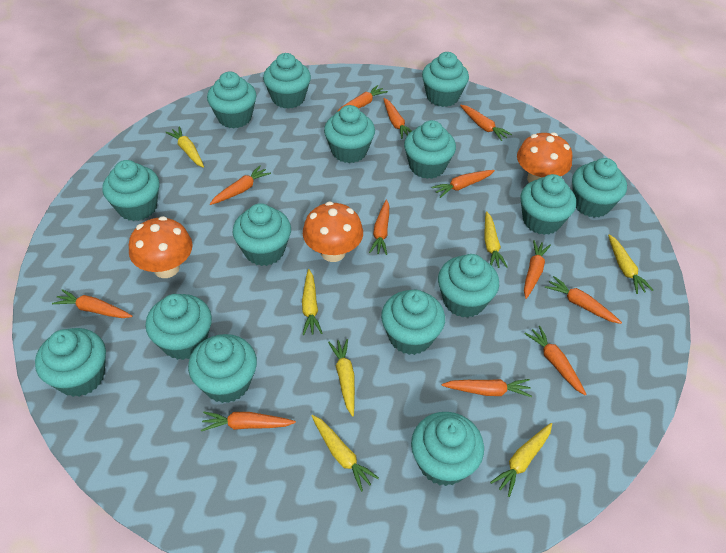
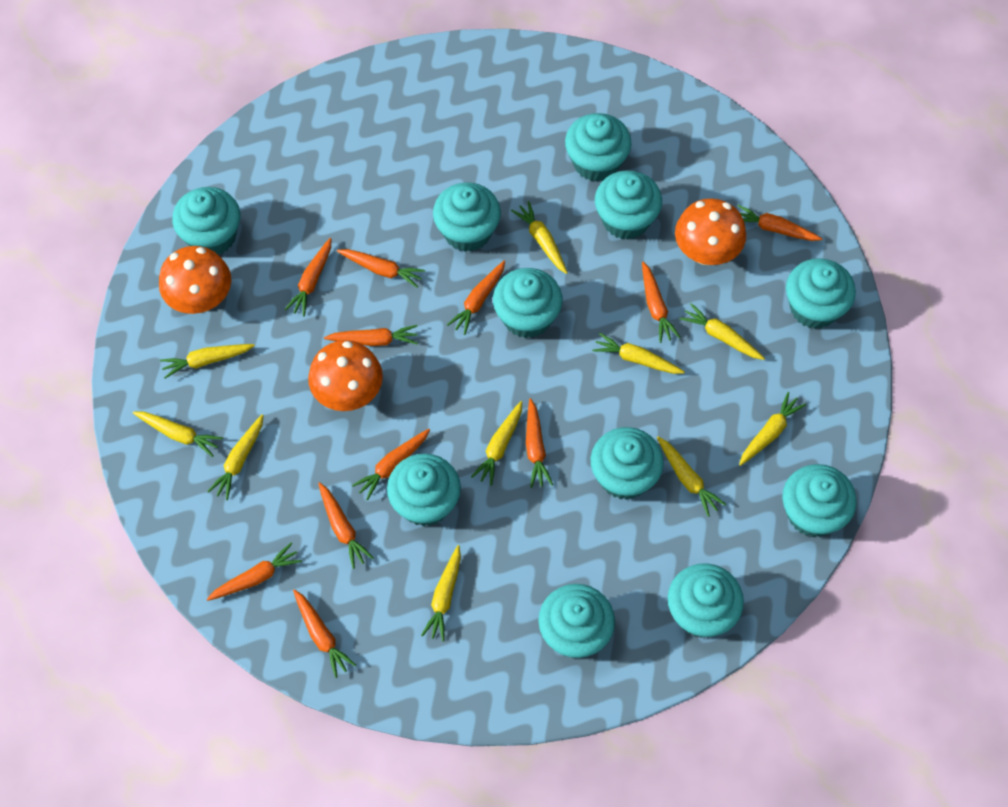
orange carrot: 12 -> 11
turquoise cupcake: 15 -> 11
yellow carrot: 7 -> 10

